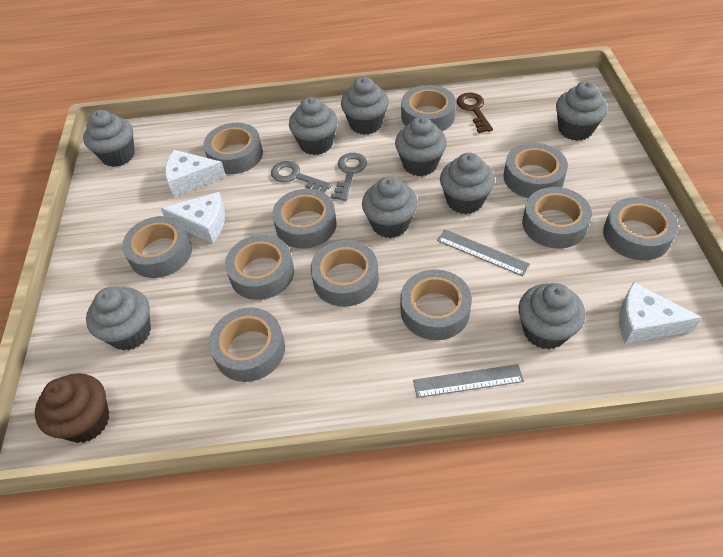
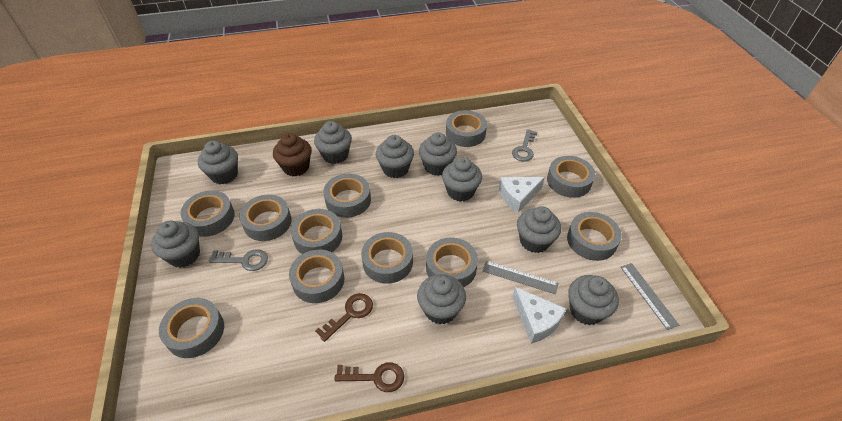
brown key: 1 -> 2
white cheese: 3 -> 2

